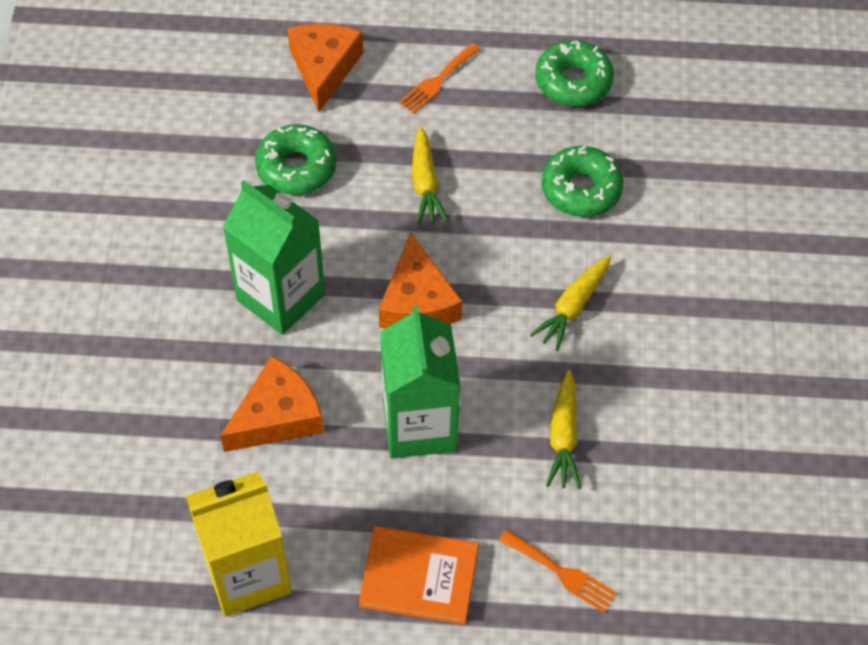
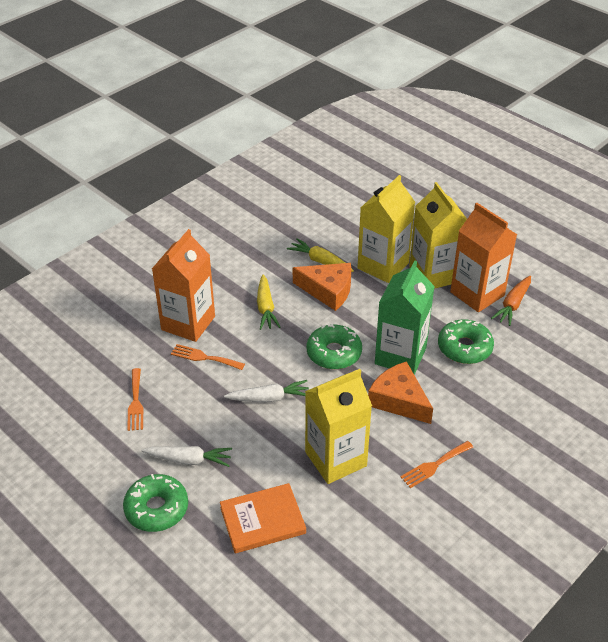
green carton: 2 -> 1
orange carrot: 0 -> 1
orange carton: 0 -> 2
orange cheese: 3 -> 2
orange fork: 2 -> 3
white carrot: 0 -> 2
yellow carrot: 3 -> 2
yellow carton: 1 -> 3

